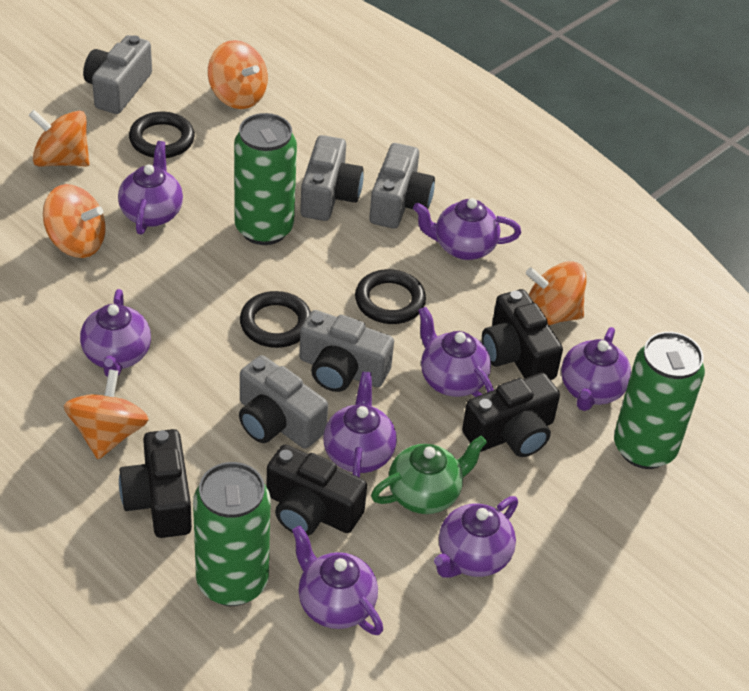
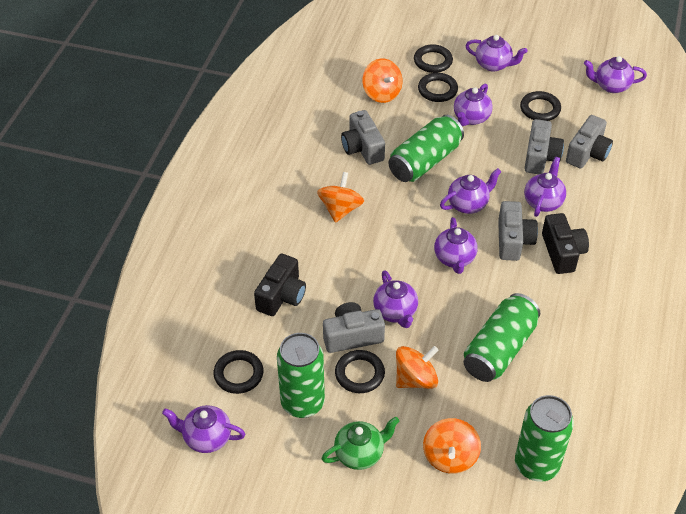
black camera: 4 -> 2
black ring: 3 -> 5
green can: 3 -> 4
orange spinning top: 5 -> 4

